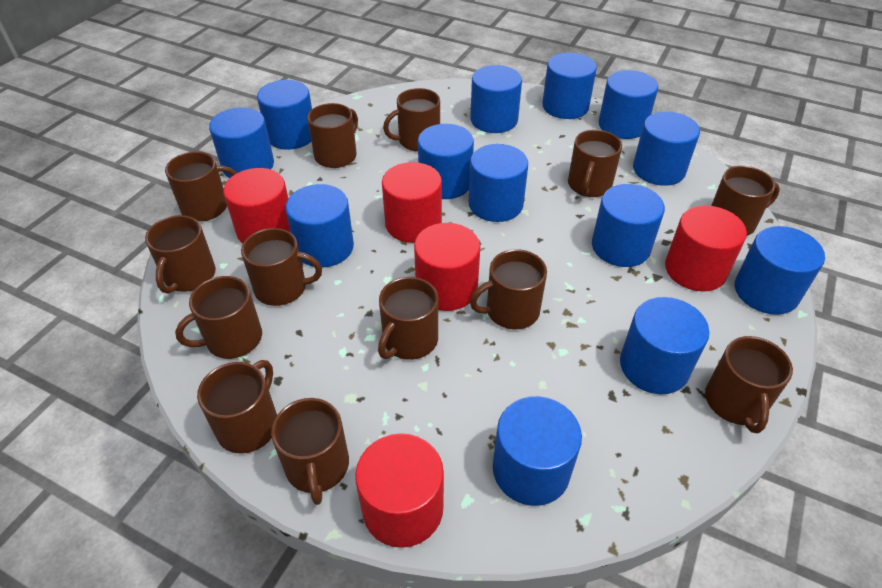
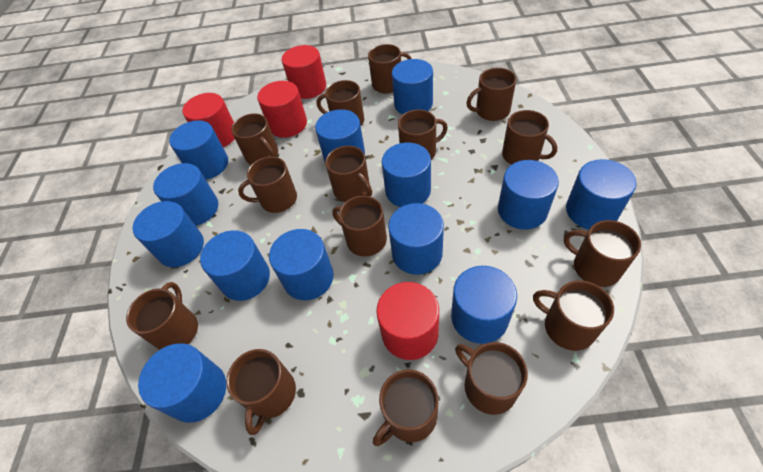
brown mug: 13 -> 15
red cylinder: 5 -> 4

